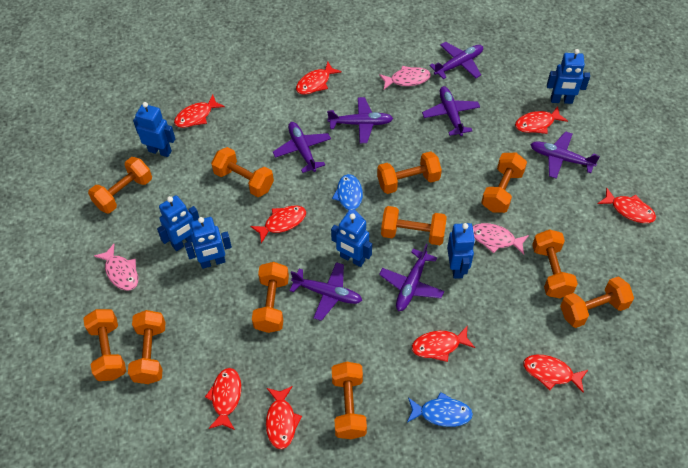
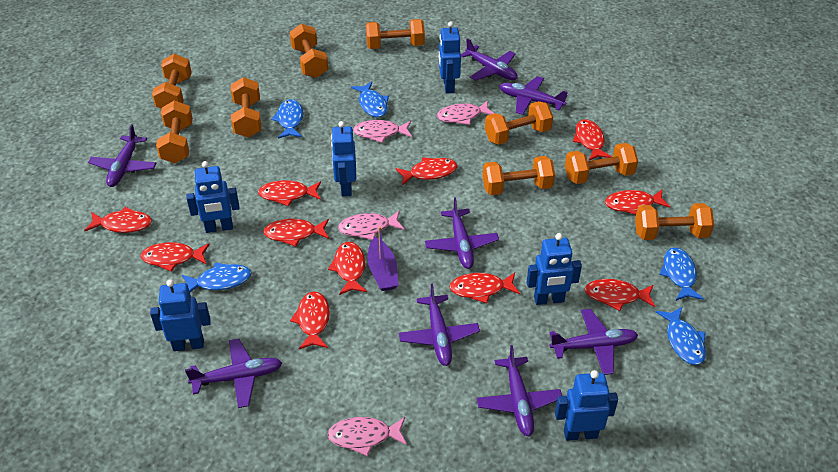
blue fish: 2 -> 5
orange dumbbell: 11 -> 9
pink fish: 3 -> 4
purple boat: 0 -> 1
purple plane: 7 -> 8
red fish: 9 -> 11

